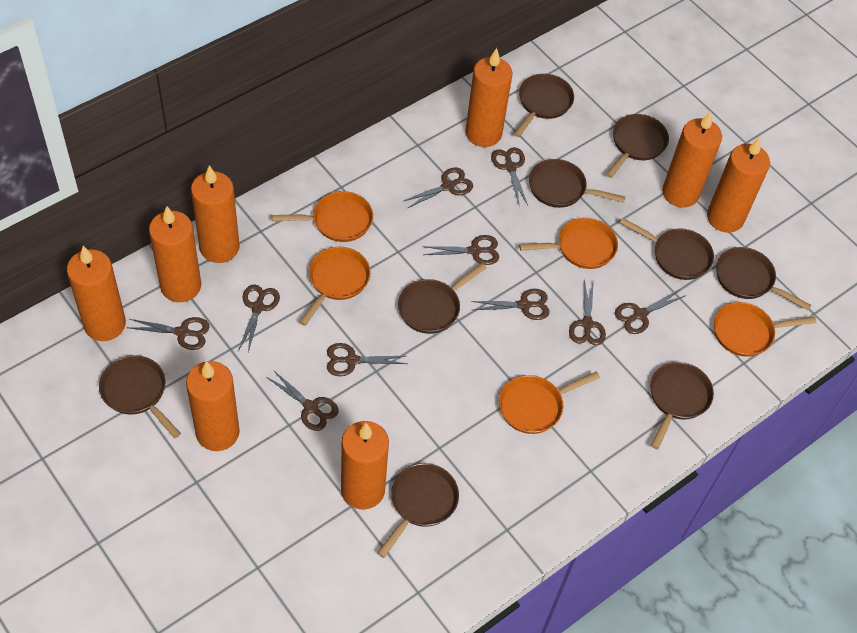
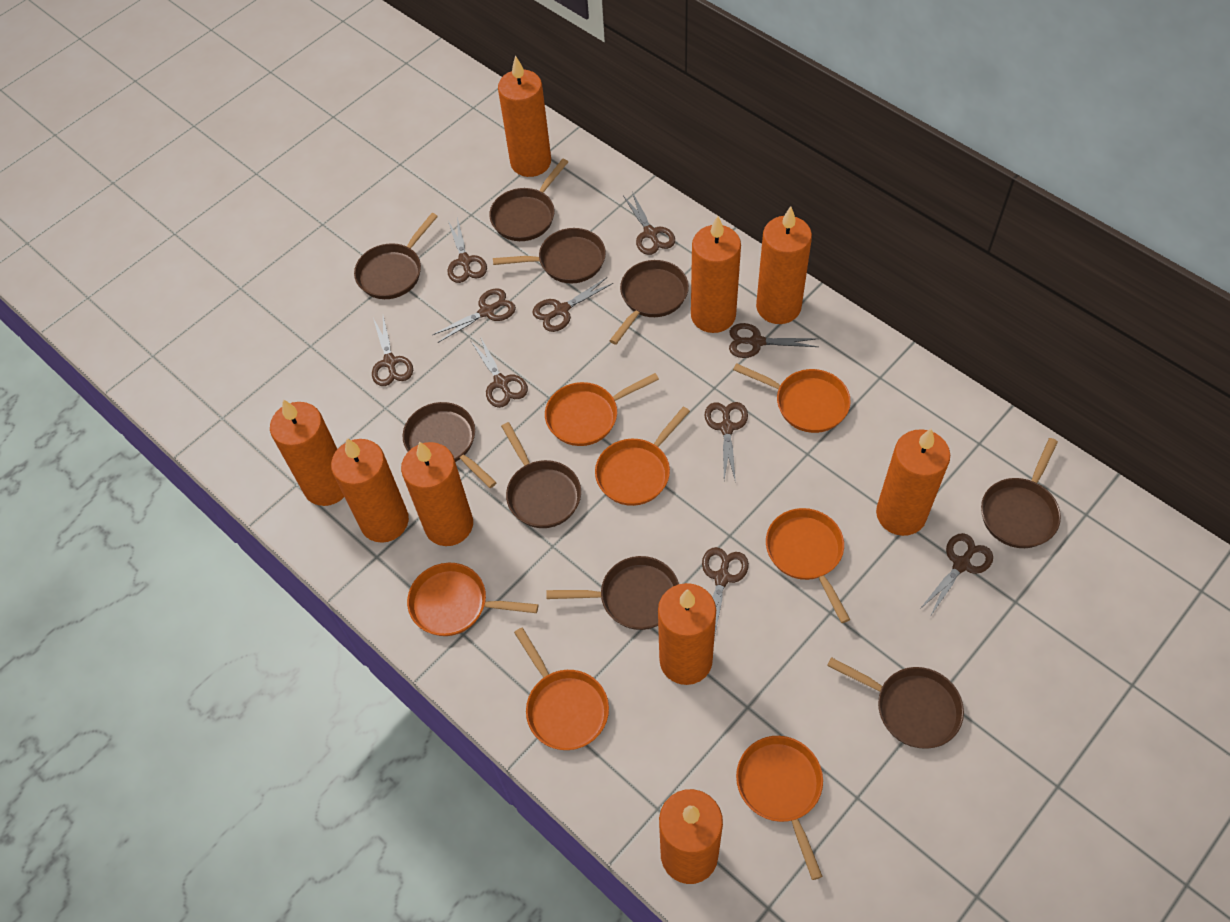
orange candle: 8 -> 9
orange pan: 5 -> 7

